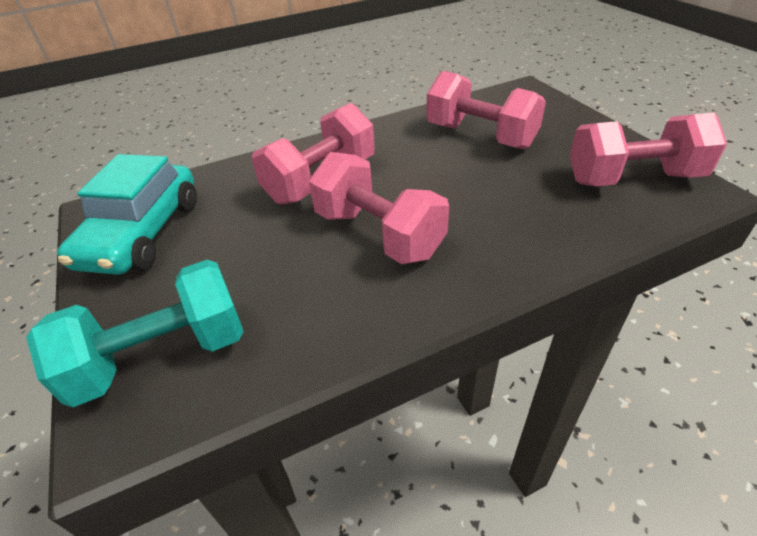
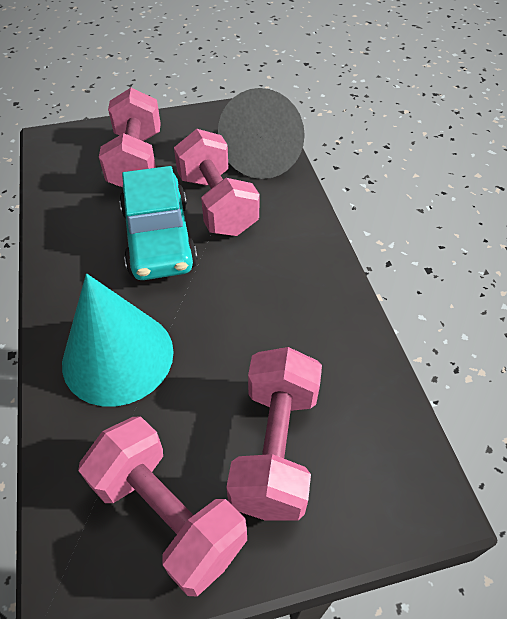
grey cone: 0 -> 1
turquoise cone: 0 -> 1
turquoise dumbbell: 1 -> 0

